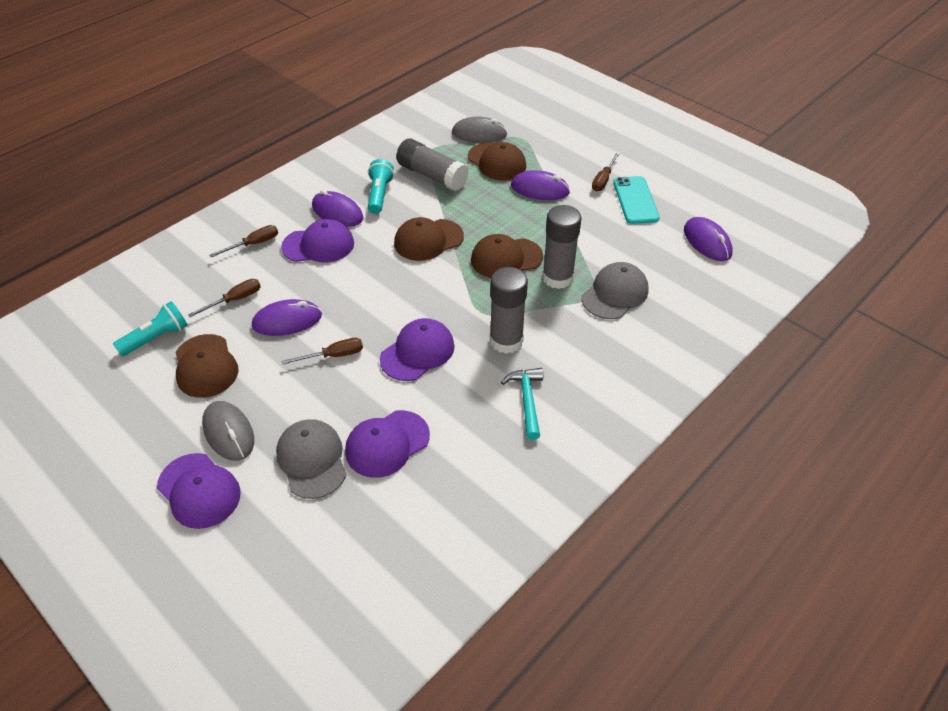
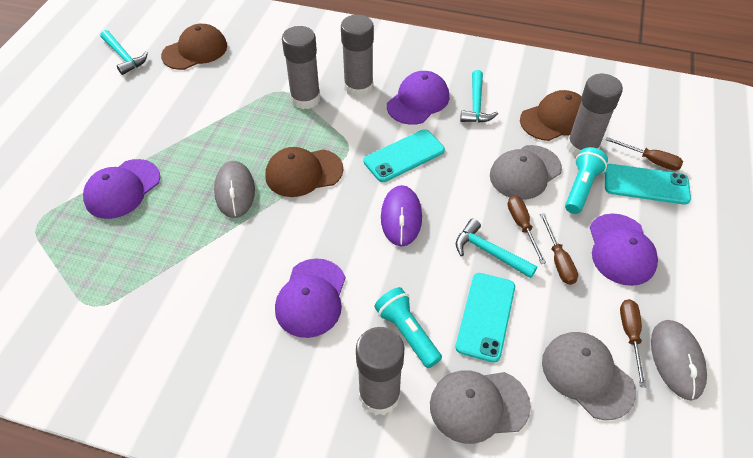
brown cap: 4 -> 3
grey cap: 2 -> 3
grey glue stick: 3 -> 4
purple mouse: 4 -> 1
turquoise hammer: 1 -> 3
turquoise phone: 1 -> 3

